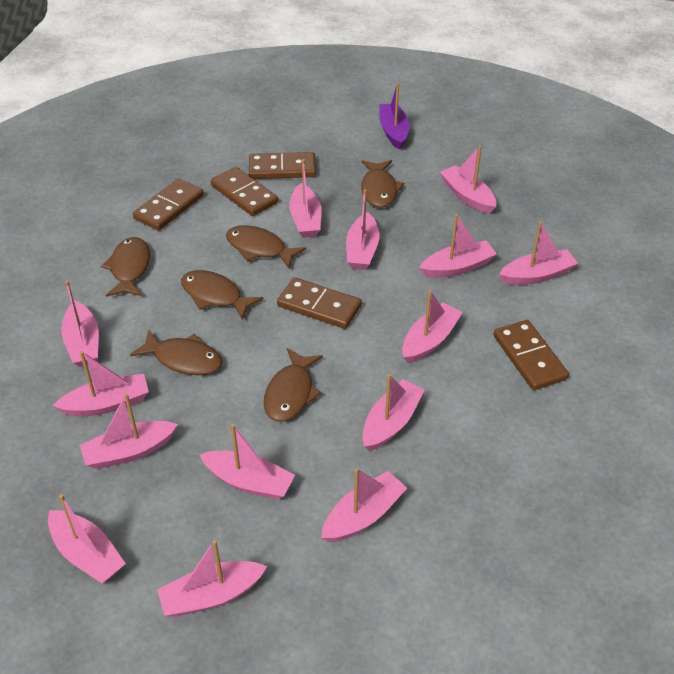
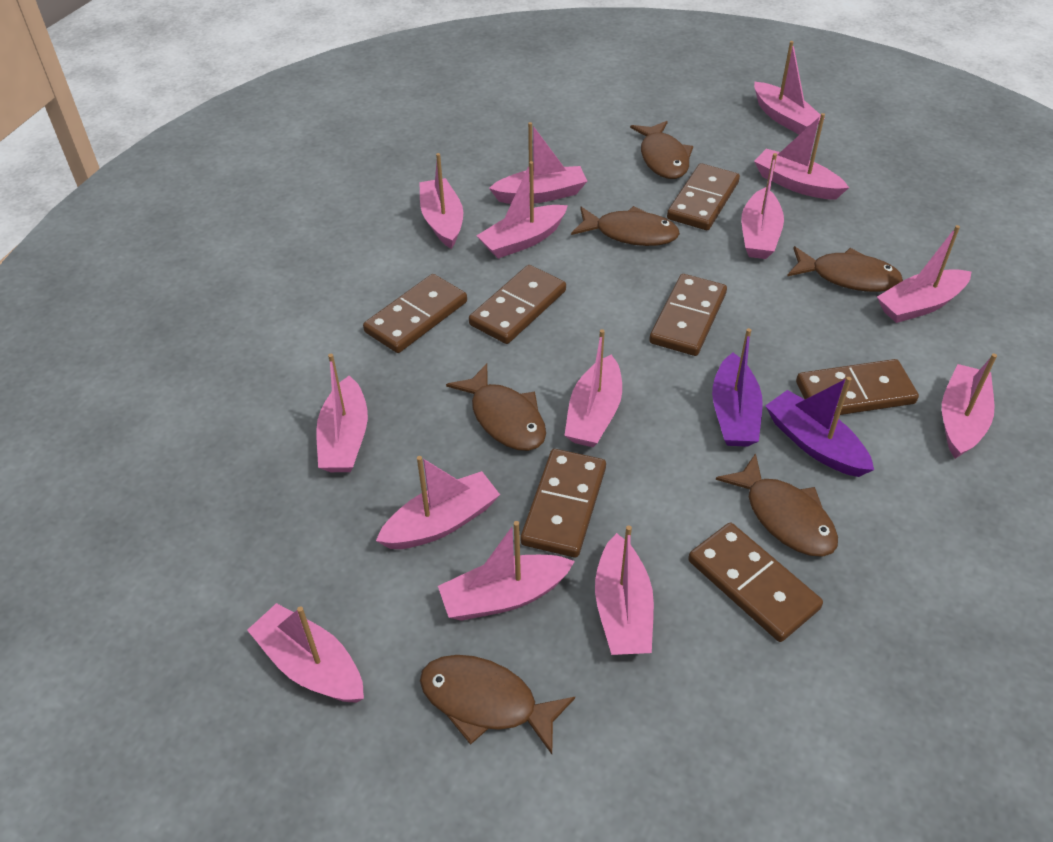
brown domino: 5 -> 7
purple boat: 1 -> 2

